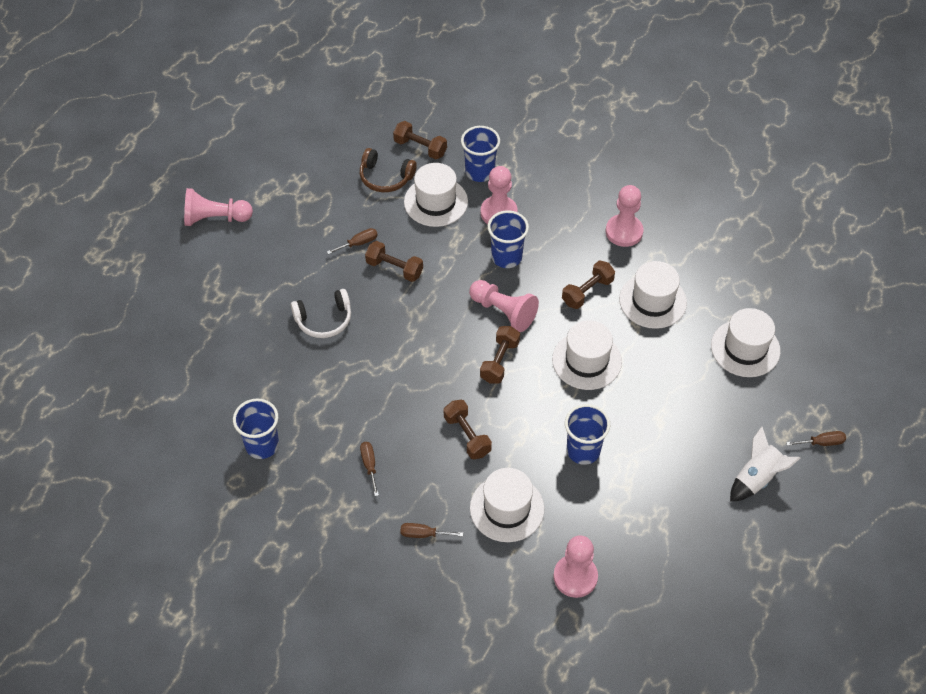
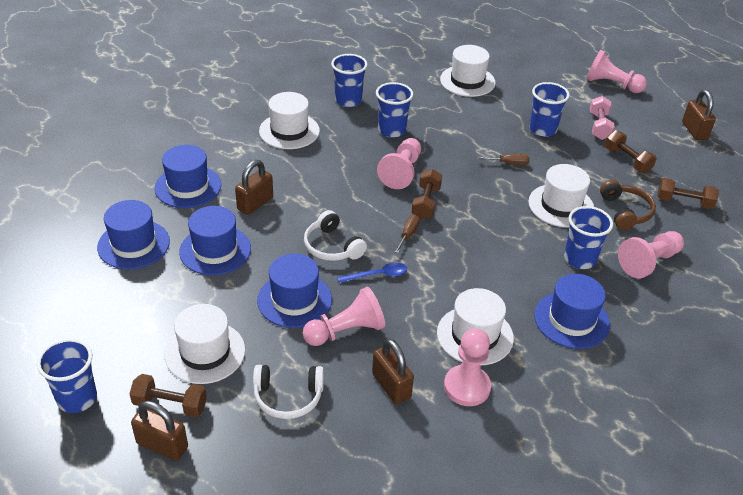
blue cup: 4 -> 5
blue hat: 0 -> 5
blue spoon: 0 -> 1
brown dumbbell: 5 -> 4
brown padlock: 0 -> 4
brown screwdriver: 4 -> 2
pink dumbbell: 0 -> 1
white headphones: 1 -> 2
white rocket: 1 -> 0

